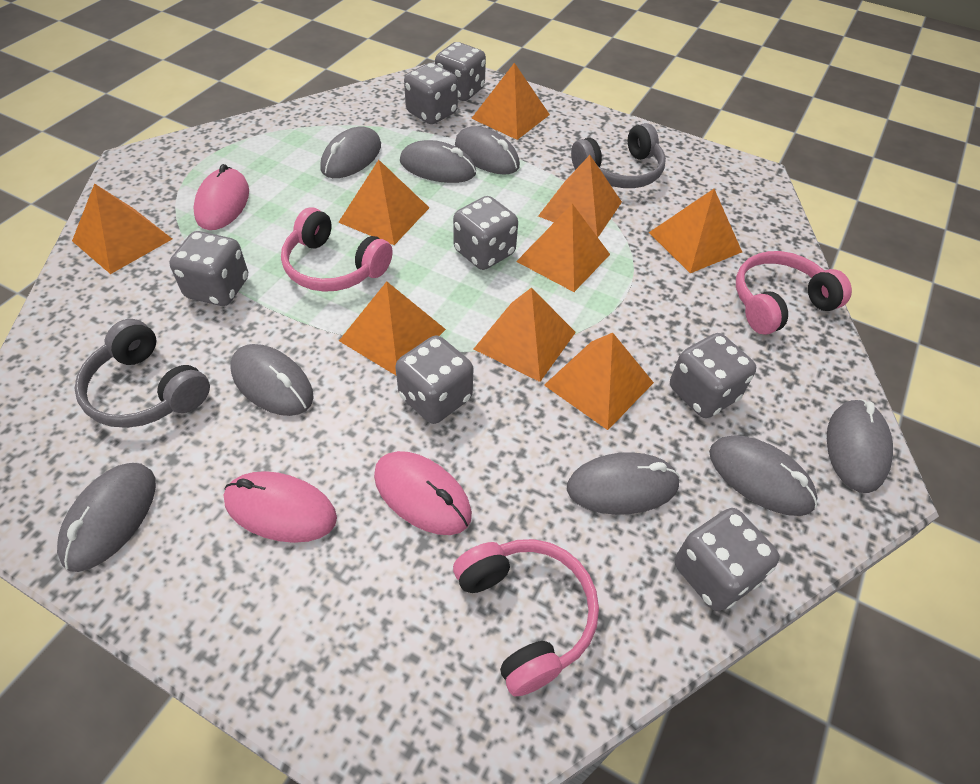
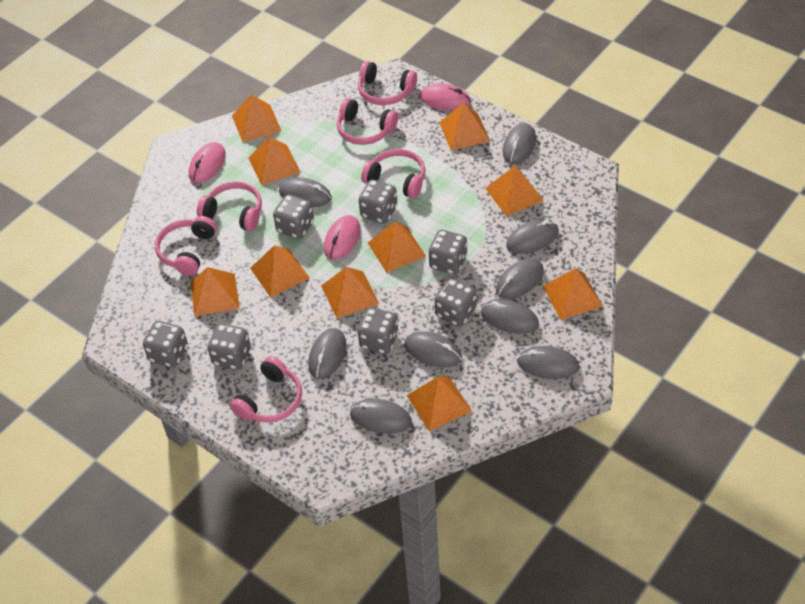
grey headphones: 2 -> 0
grey mouse: 8 -> 9
orange pyramid: 9 -> 10
pink headphones: 3 -> 6

